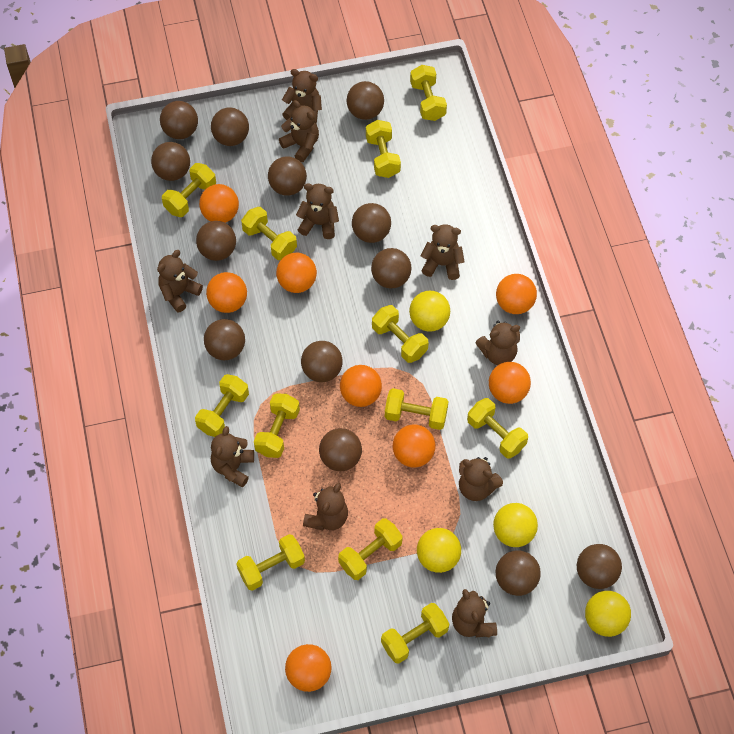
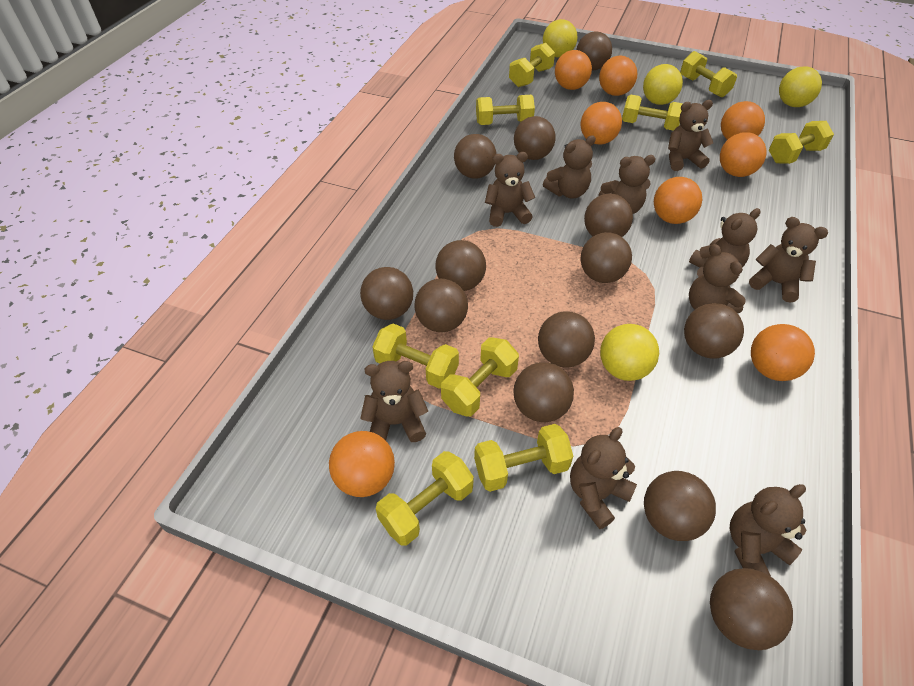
yellow dumbbell: 12 -> 9

